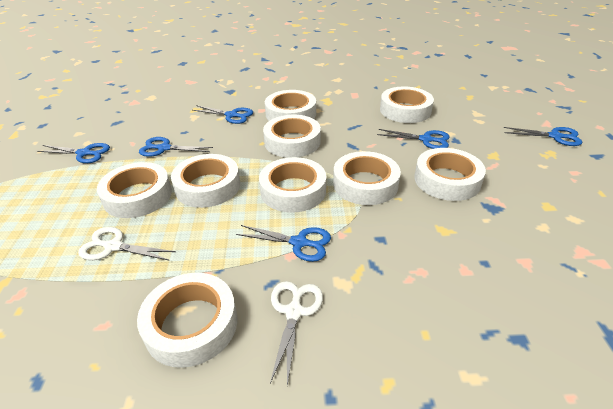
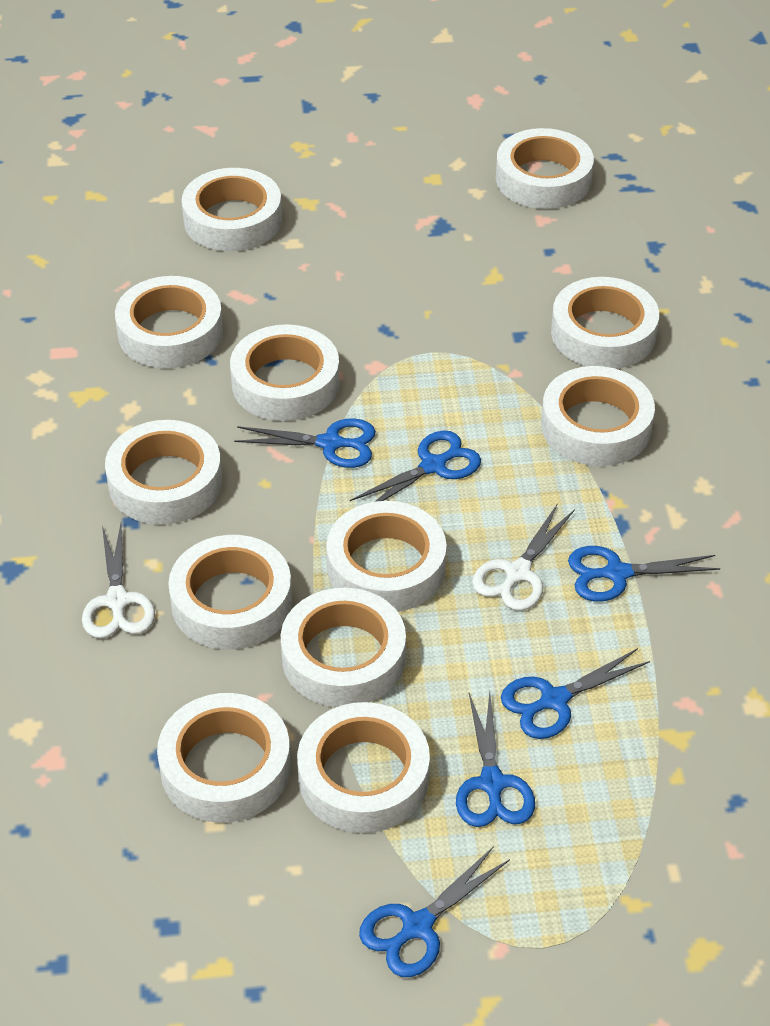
white tape: 9 -> 12

